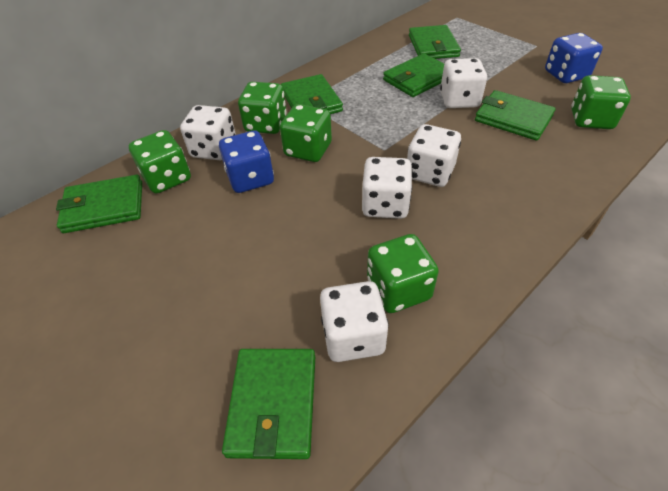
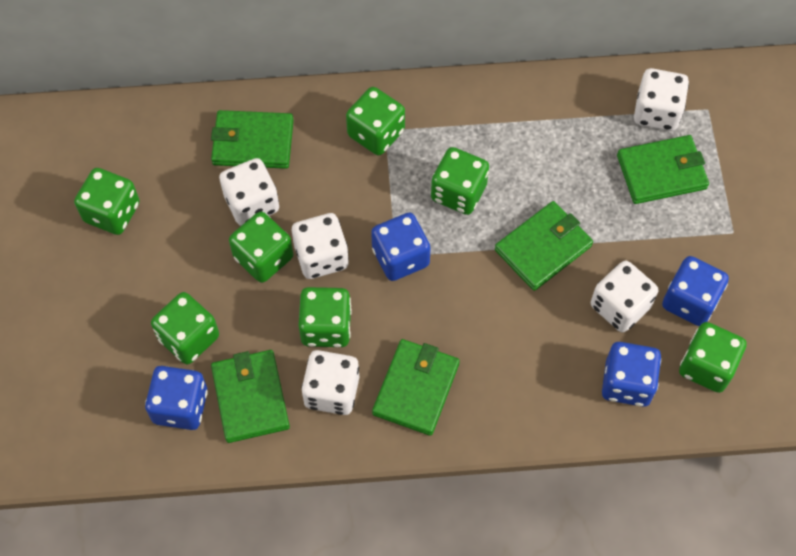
blue dice: 2 -> 4
green dice: 5 -> 7
green wallet: 6 -> 5

